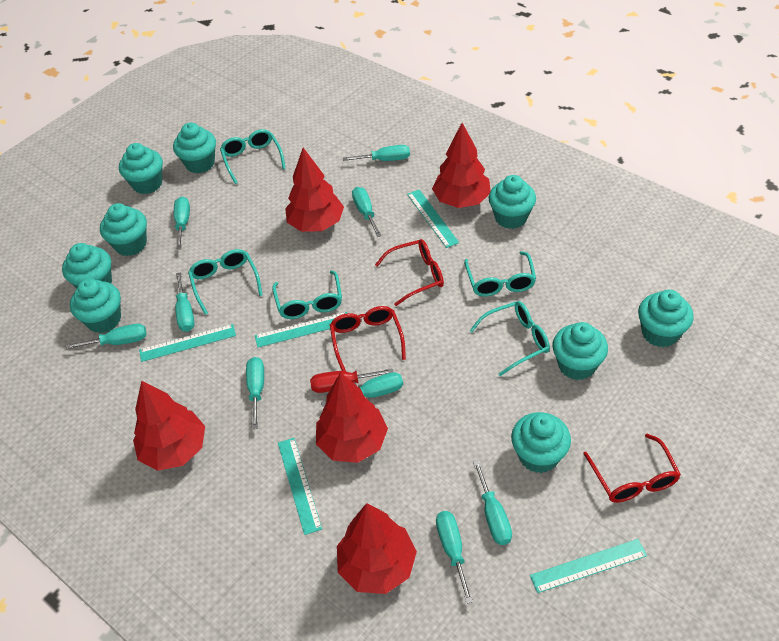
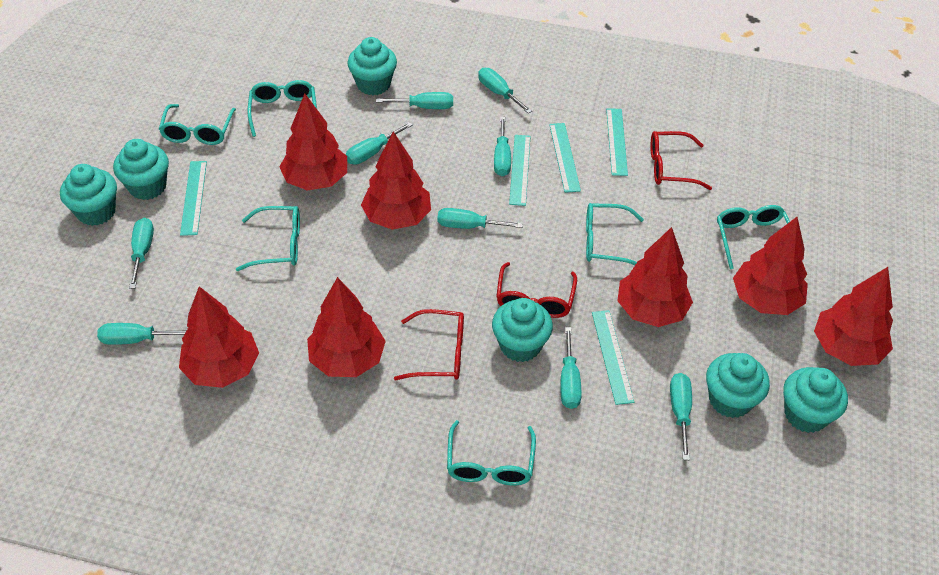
red screwdriver: 1 -> 0
red tree: 5 -> 7
turquoise cupcake: 9 -> 6
turquoise glasses: 5 -> 6

